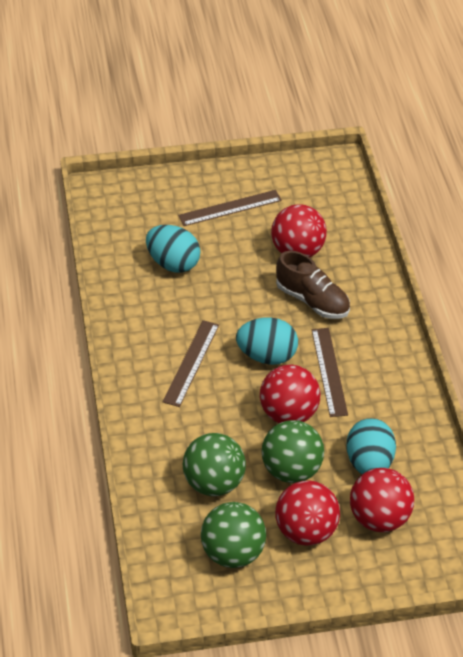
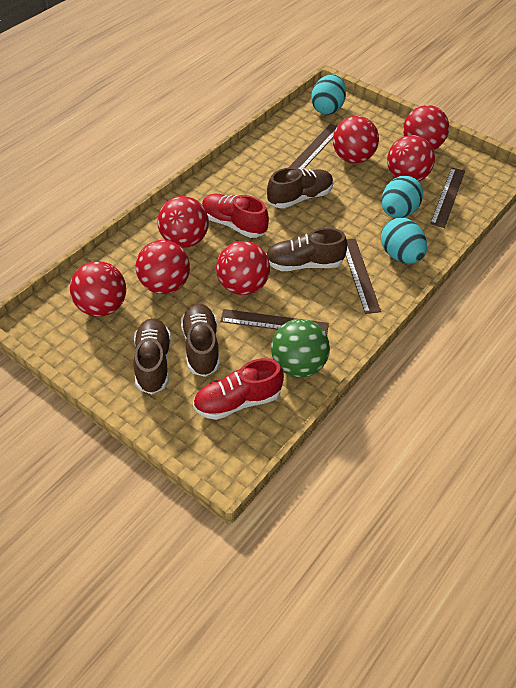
brown ruler: 3 -> 4
brown shoe: 1 -> 4
green ball: 3 -> 1
red ball: 4 -> 7
red shoe: 0 -> 2

